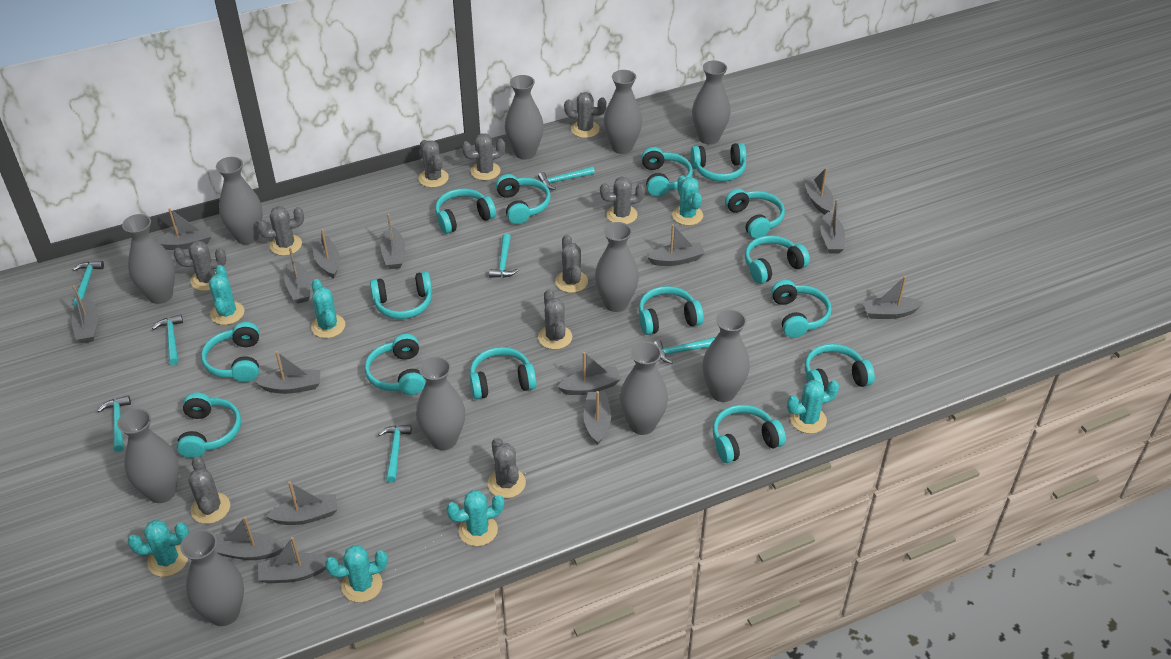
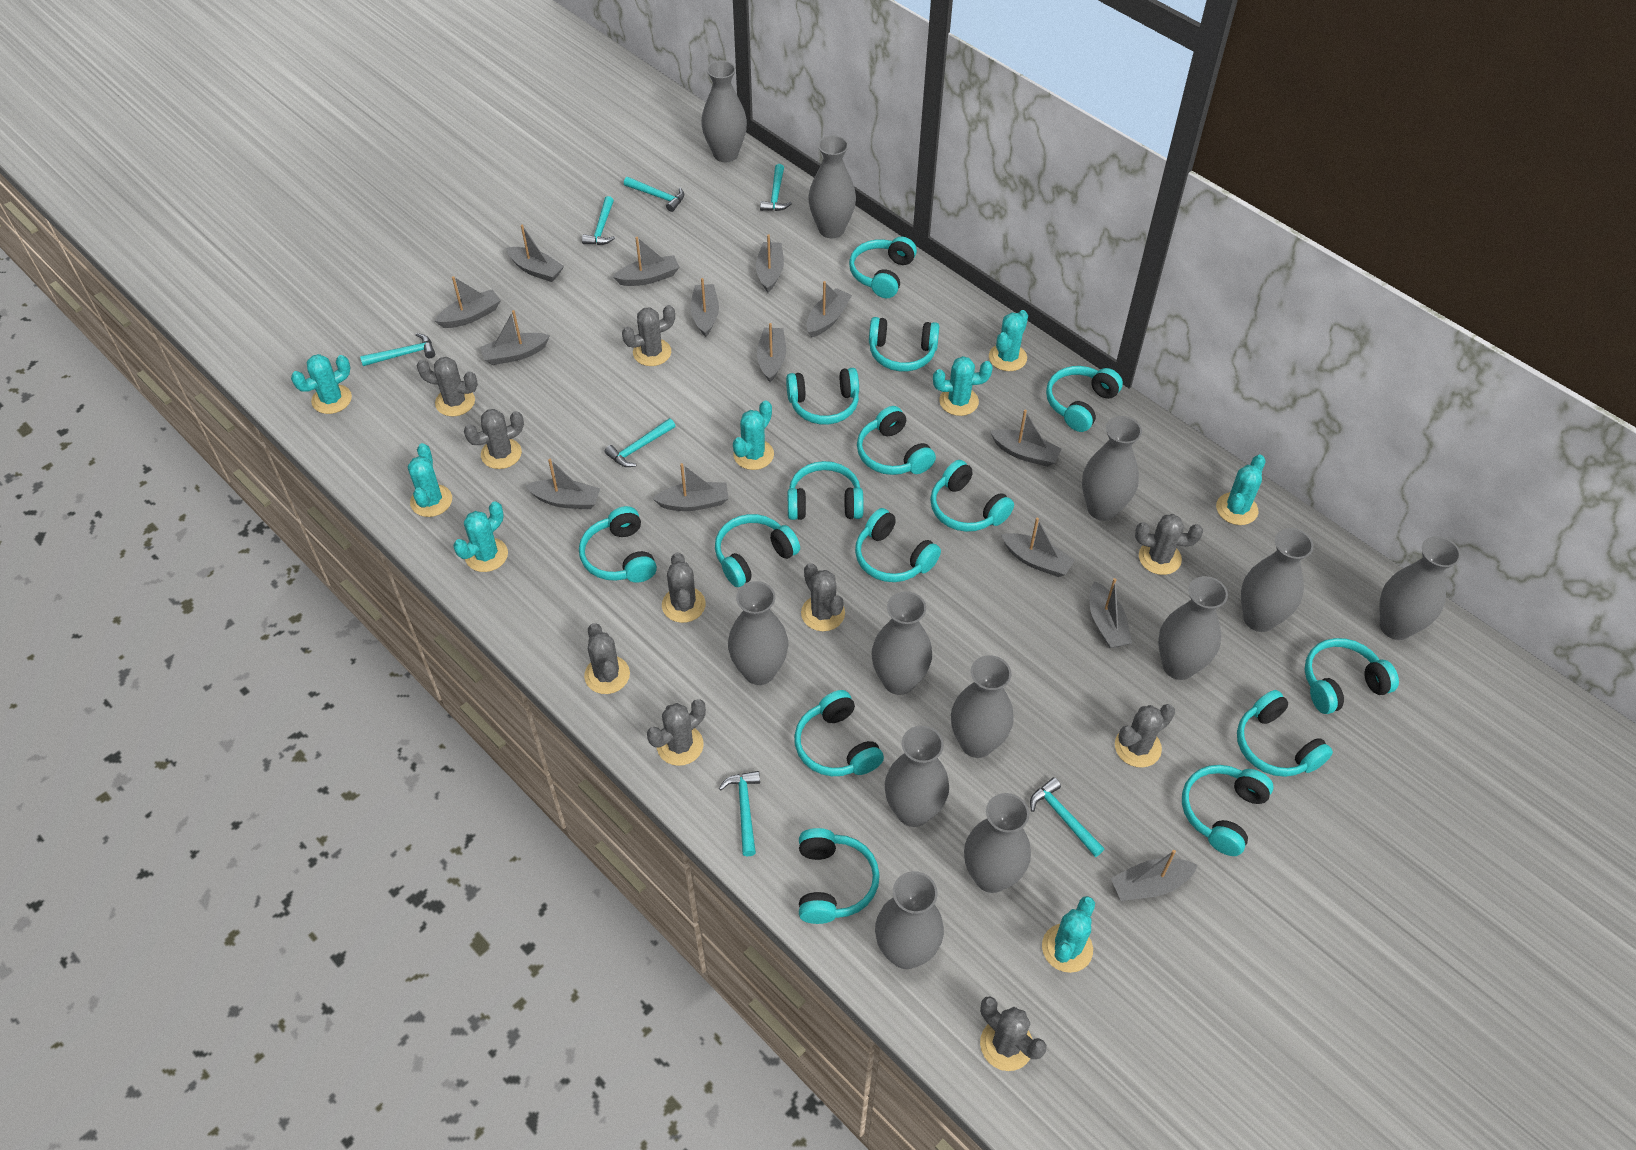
grey boat: 15 -> 14
grey vase: 11 -> 12
turquoise cactus: 7 -> 8

